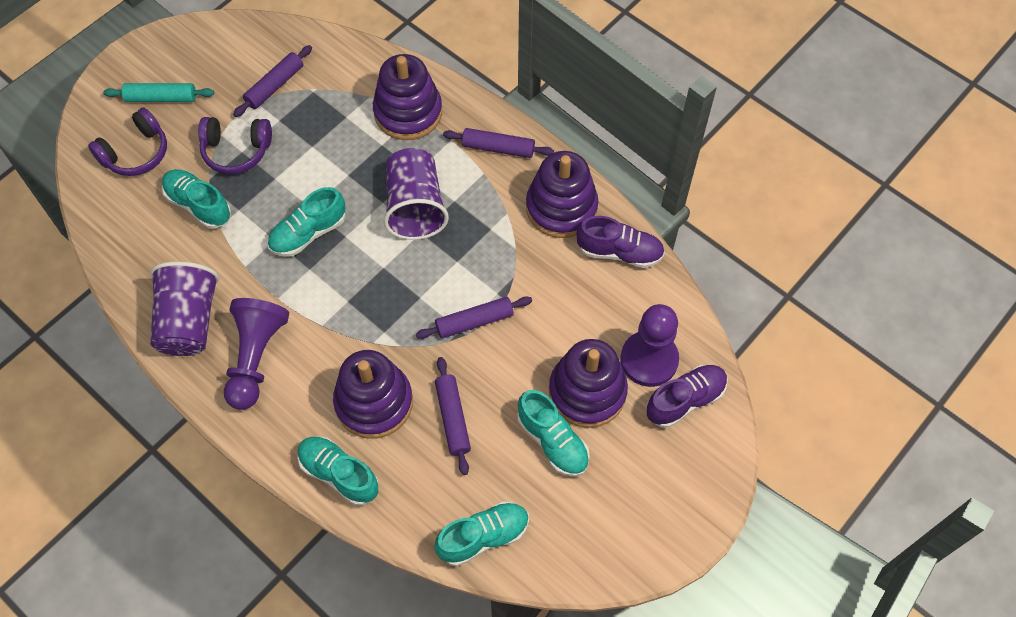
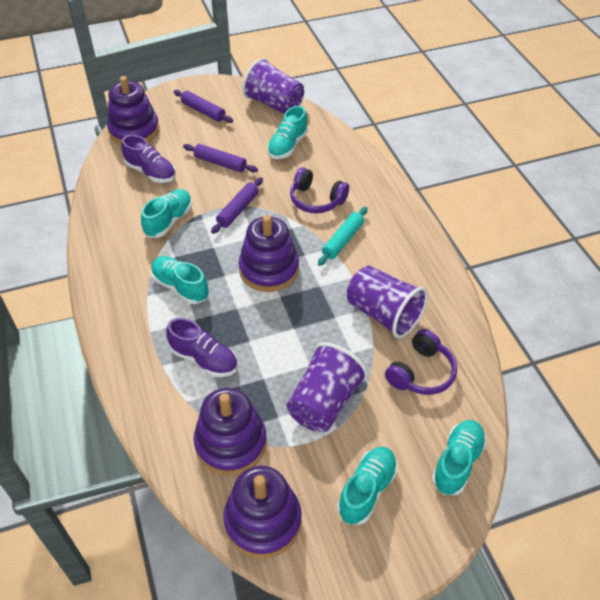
purple cup: 2 -> 3
purple pawn: 2 -> 0
purple rolling pin: 4 -> 3

